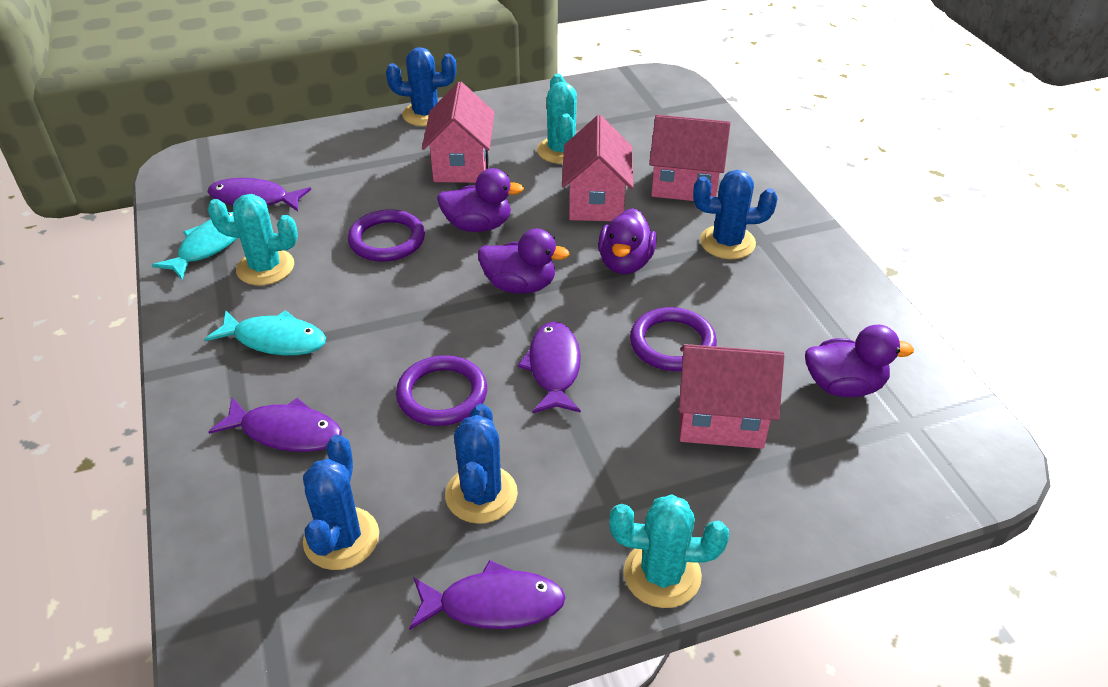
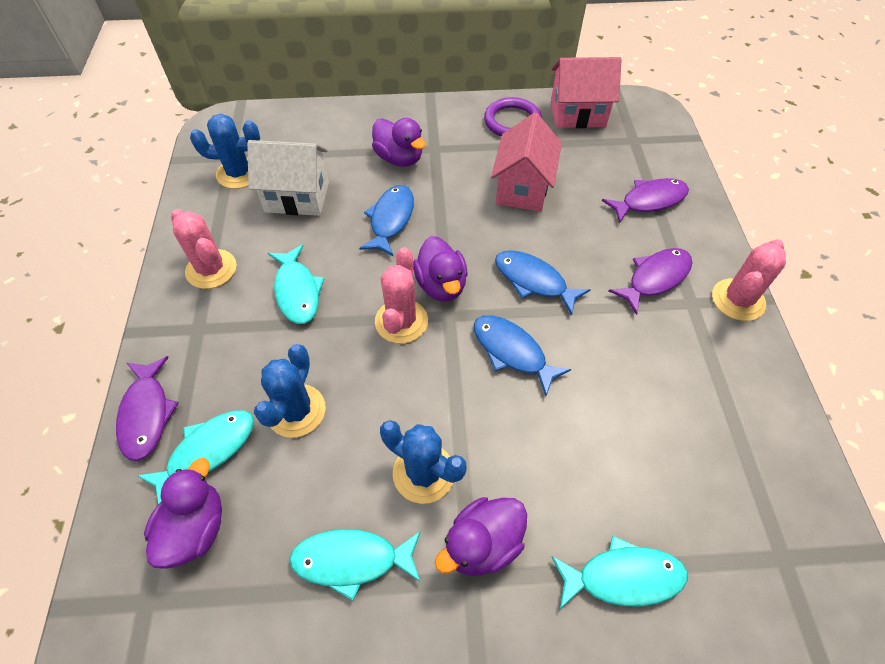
blue cactus: 4 -> 3
blue fish: 0 -> 3
pink cactus: 0 -> 3
pink house: 4 -> 2
purple fish: 4 -> 3
purple ring: 3 -> 1
turquoise cactus: 3 -> 0
turquoise fish: 2 -> 4
white house: 0 -> 1

